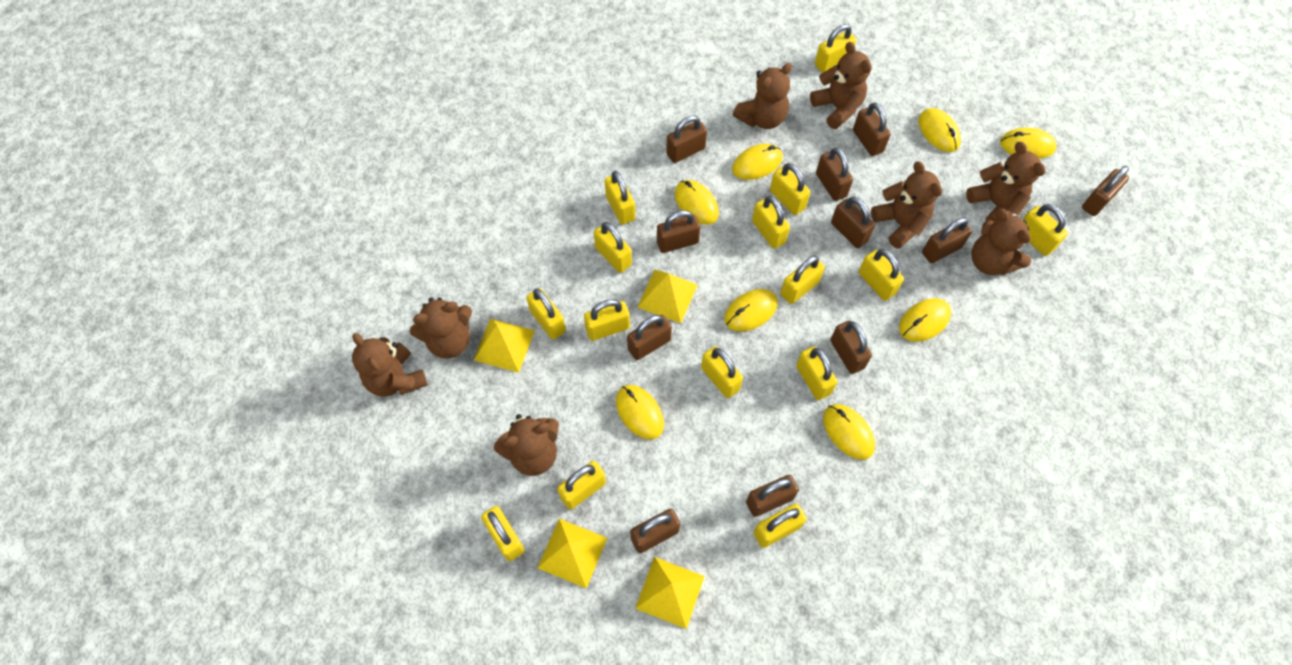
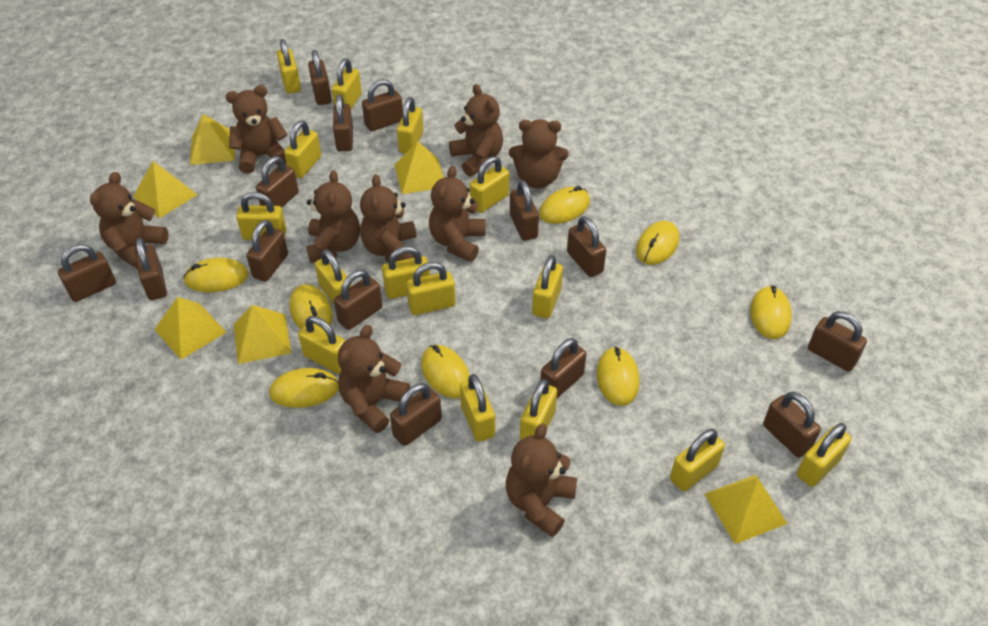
brown padlock: 11 -> 14
brown teddy bear: 8 -> 9
yellow pyramid: 4 -> 6

